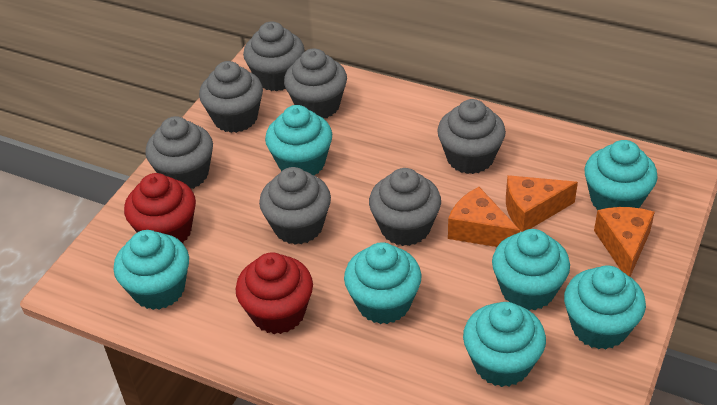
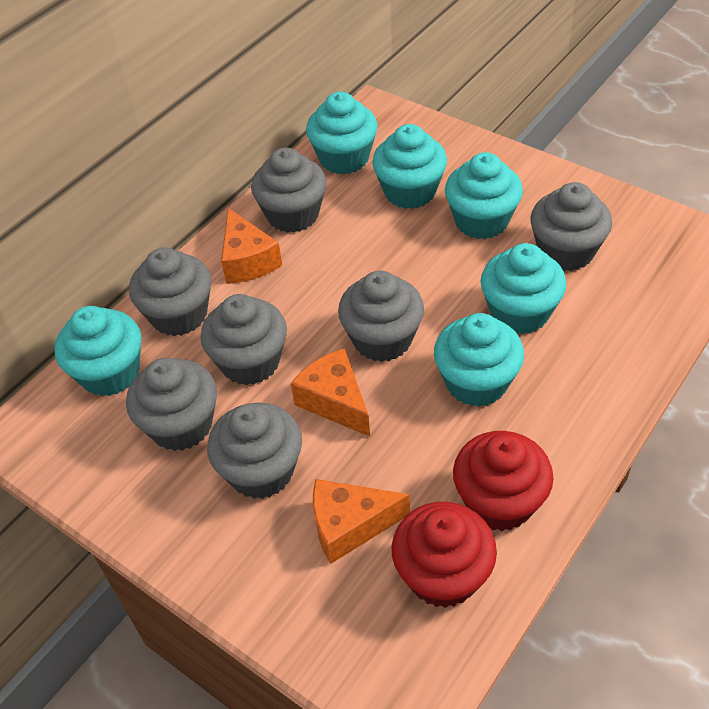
turquoise cupcake: 7 -> 6

